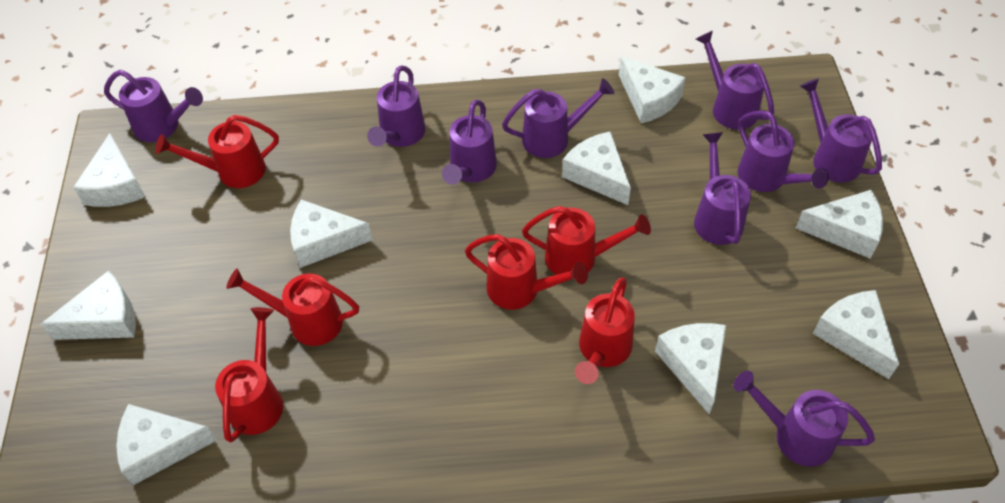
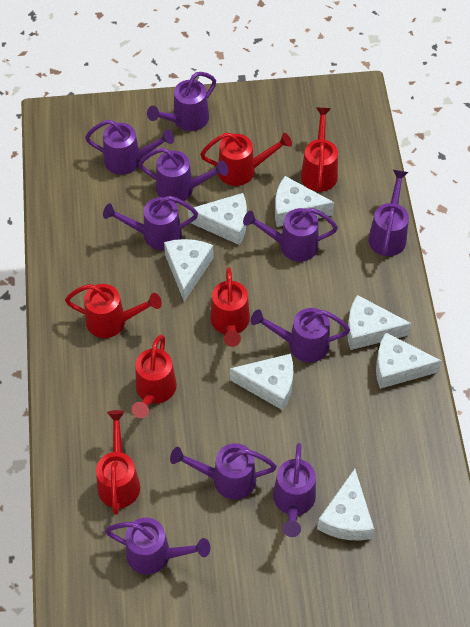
purple watering can: 9 -> 10
white cheese: 9 -> 7

